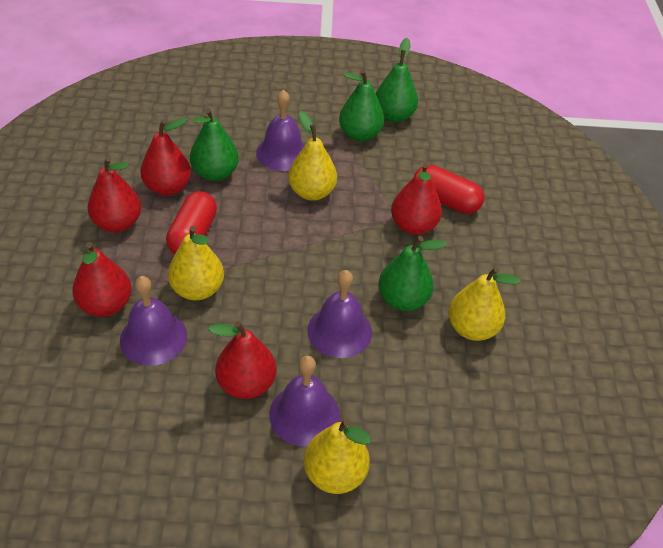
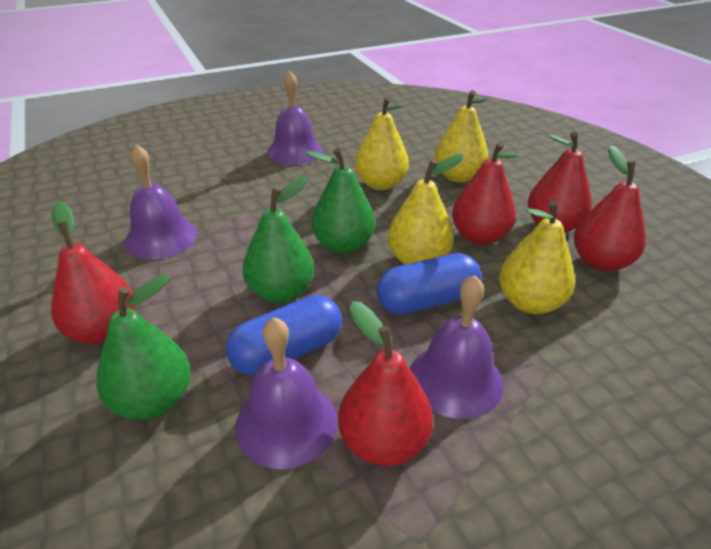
blue capsule: 0 -> 2
green pear: 4 -> 3
red capsule: 2 -> 0

